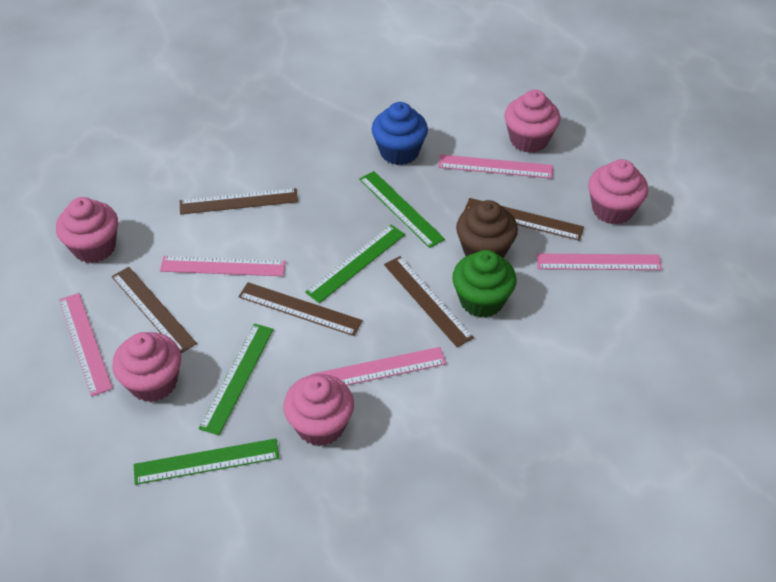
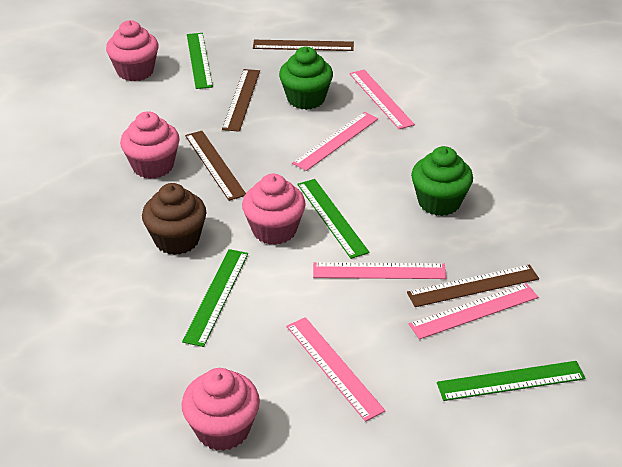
blue cupcake: 1 -> 0
brown ruler: 5 -> 4
green cupcake: 1 -> 2
pink cupcake: 5 -> 4

